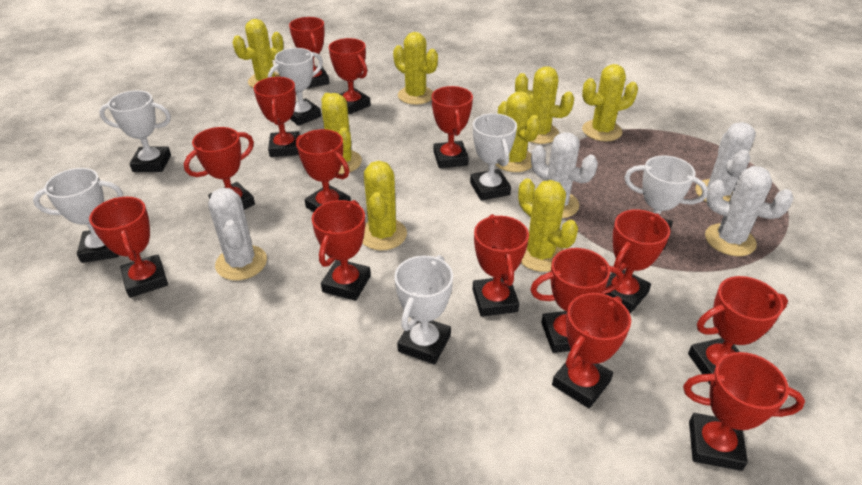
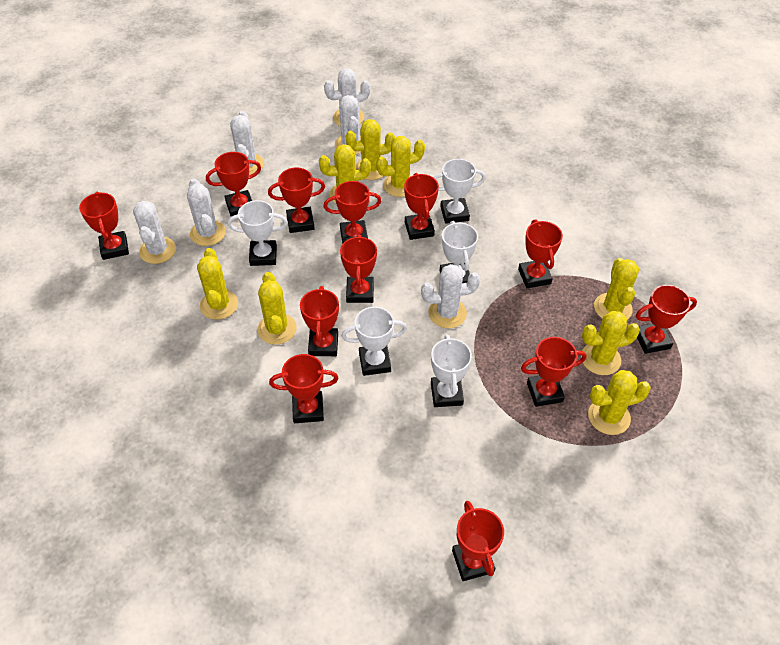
red trophy: 14 -> 12
white cactus: 4 -> 6
white trophy: 6 -> 5

